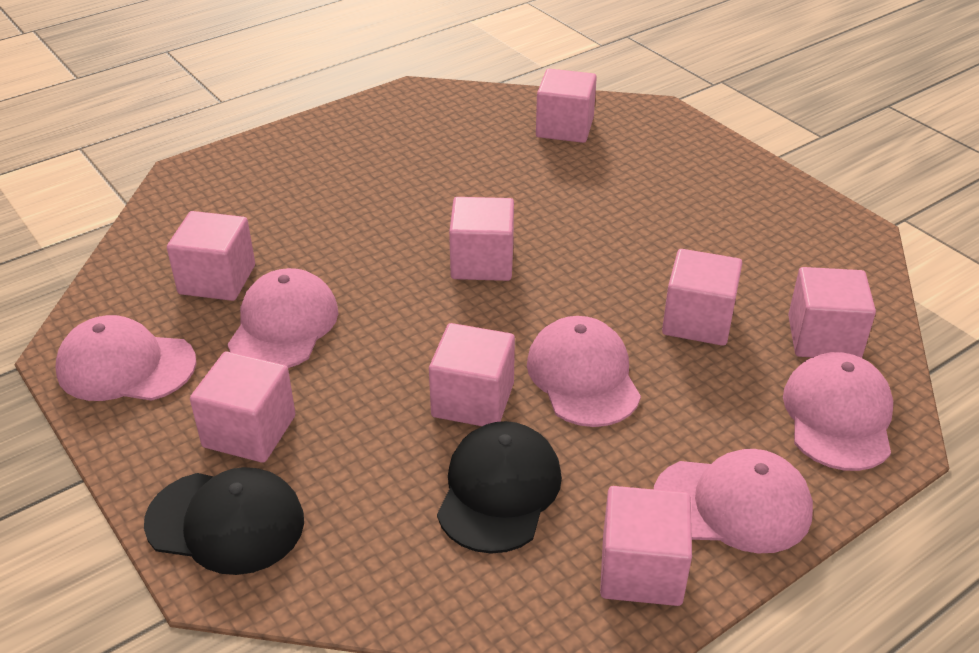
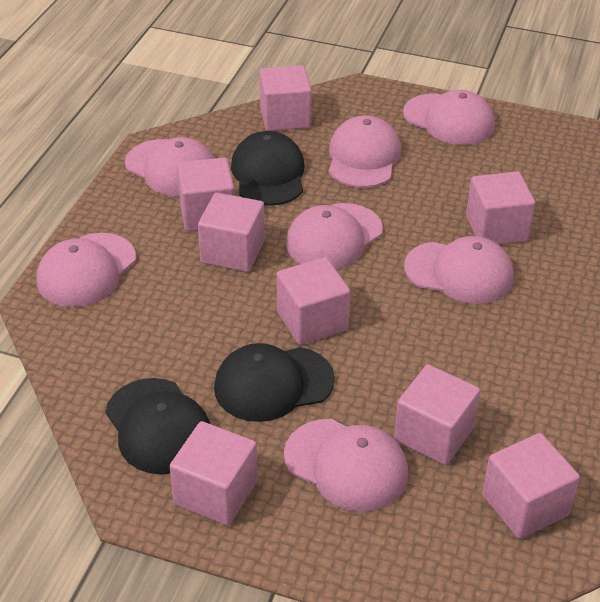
black cap: 2 -> 3
pink cap: 5 -> 7

